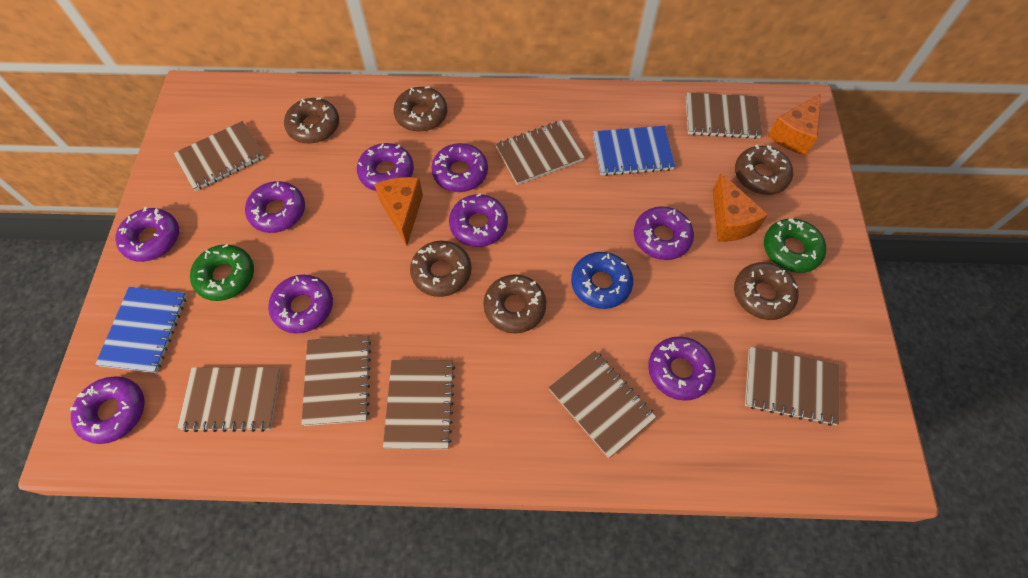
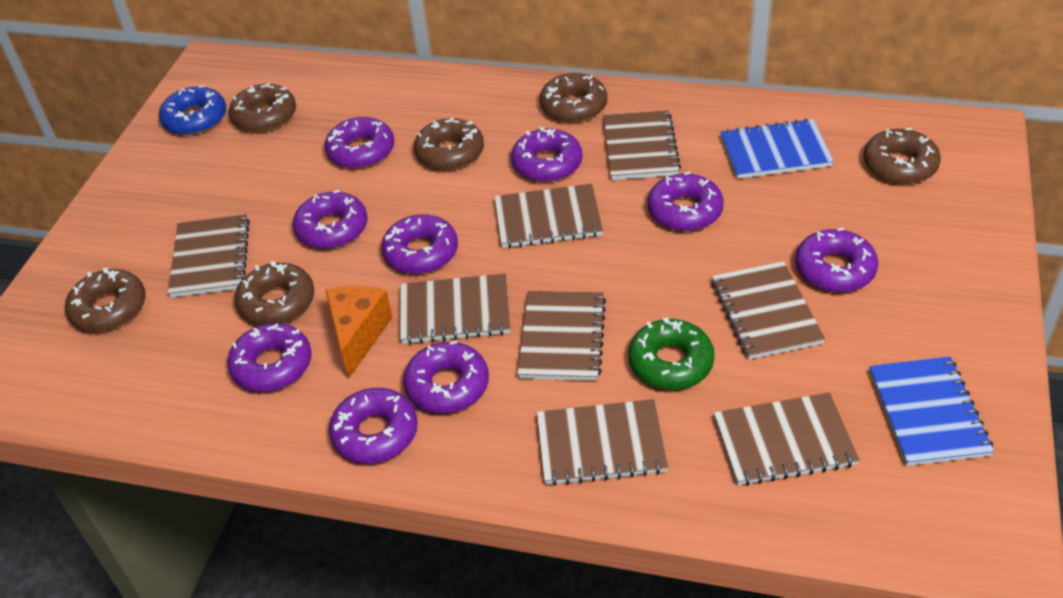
green donut: 2 -> 1
orange cheese: 3 -> 1

